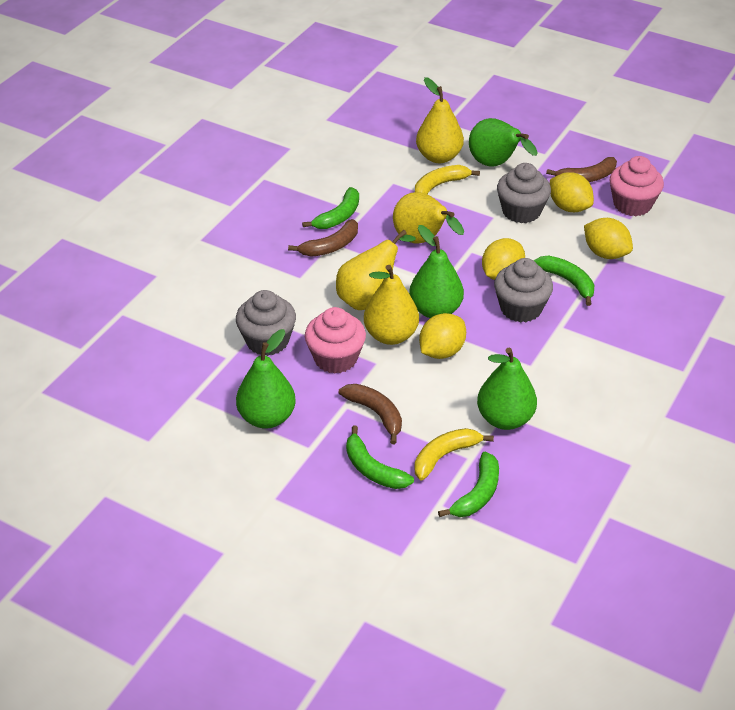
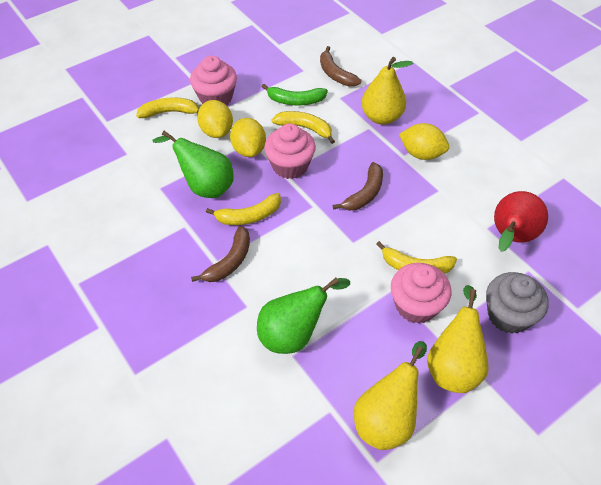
green banana: 4 -> 1
green pear: 4 -> 2
grey cupcake: 3 -> 1
pink cupcake: 2 -> 3
red pear: 0 -> 1
yellow banana: 2 -> 4
yellow lemon: 4 -> 3
yellow pear: 4 -> 3

